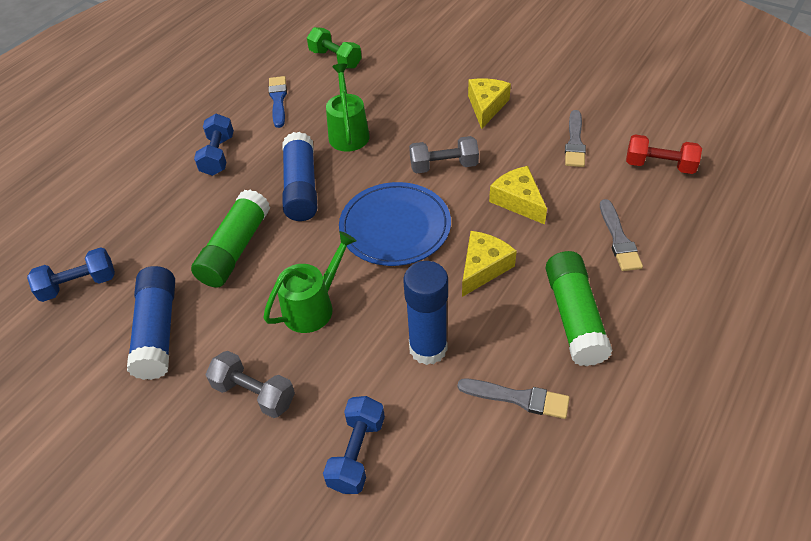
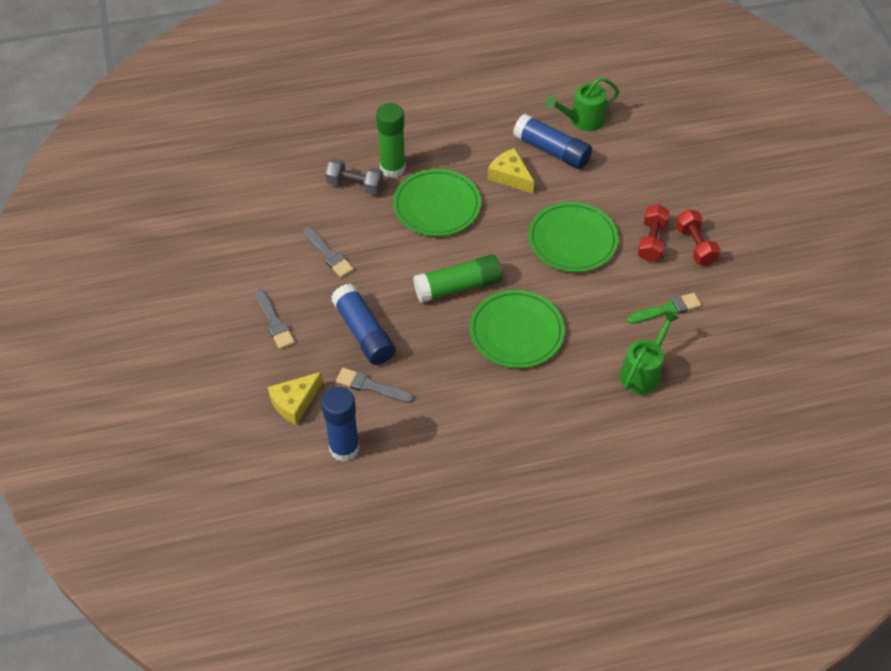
blue brush: 1 -> 0
blue dumbbell: 3 -> 0
blue plate: 1 -> 0
green brush: 0 -> 1
green dumbbell: 1 -> 0
green plate: 0 -> 3
grey dumbbell: 2 -> 1
red dumbbell: 1 -> 2
yellow cheese: 3 -> 2

